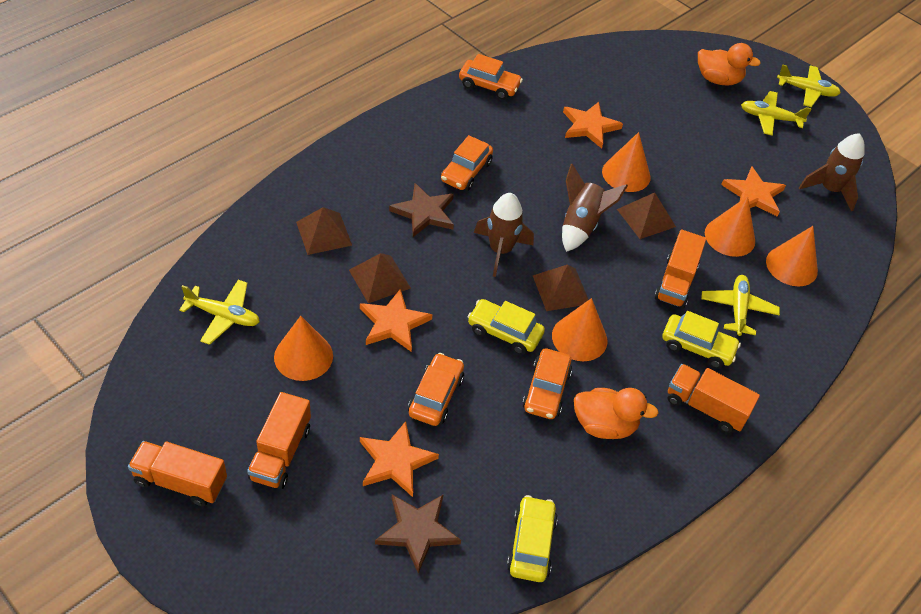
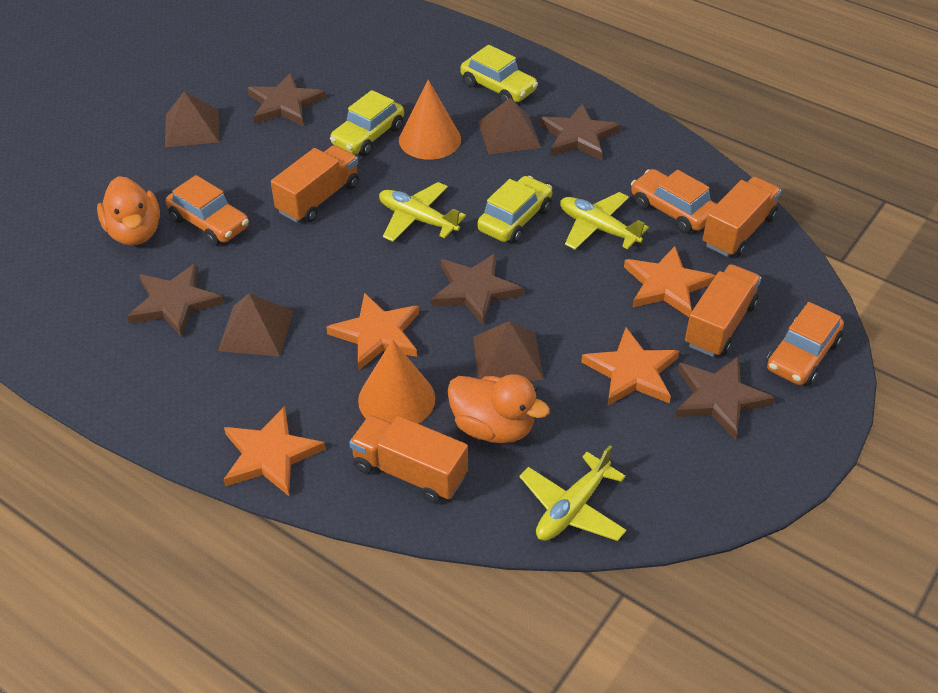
brown rocket: 3 -> 0
brown star: 2 -> 5
orange car: 4 -> 3
orange cone: 5 -> 2
yellow plane: 4 -> 3

